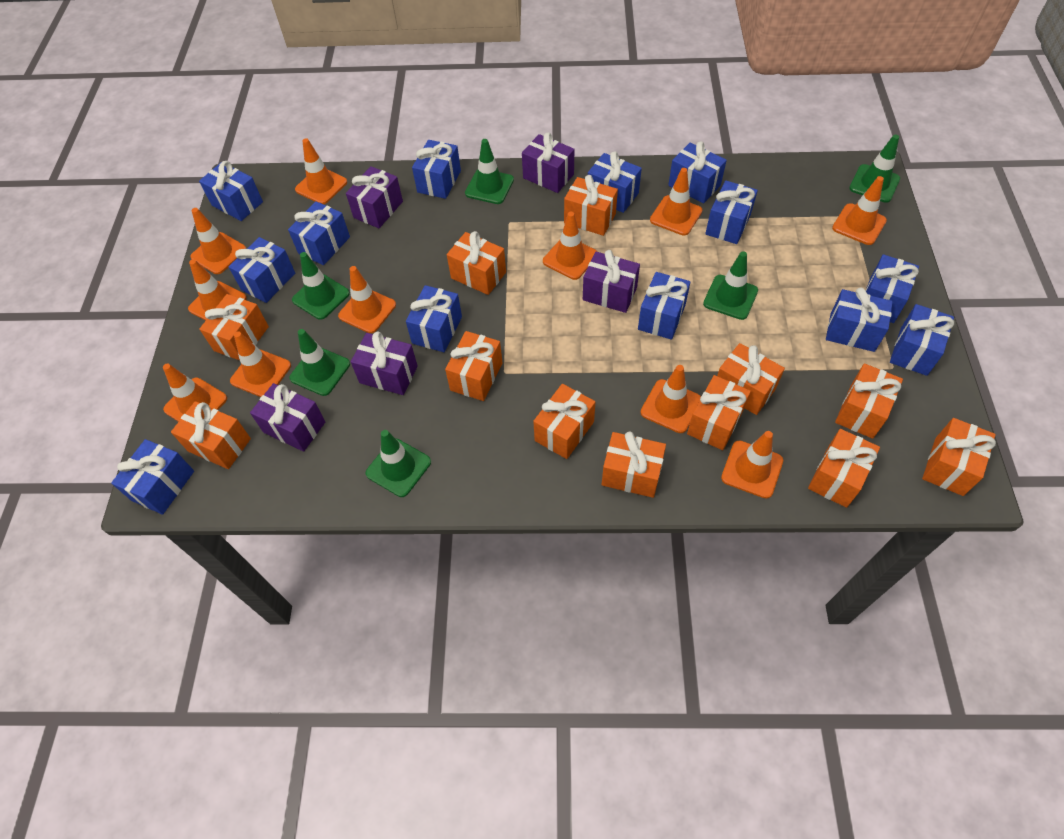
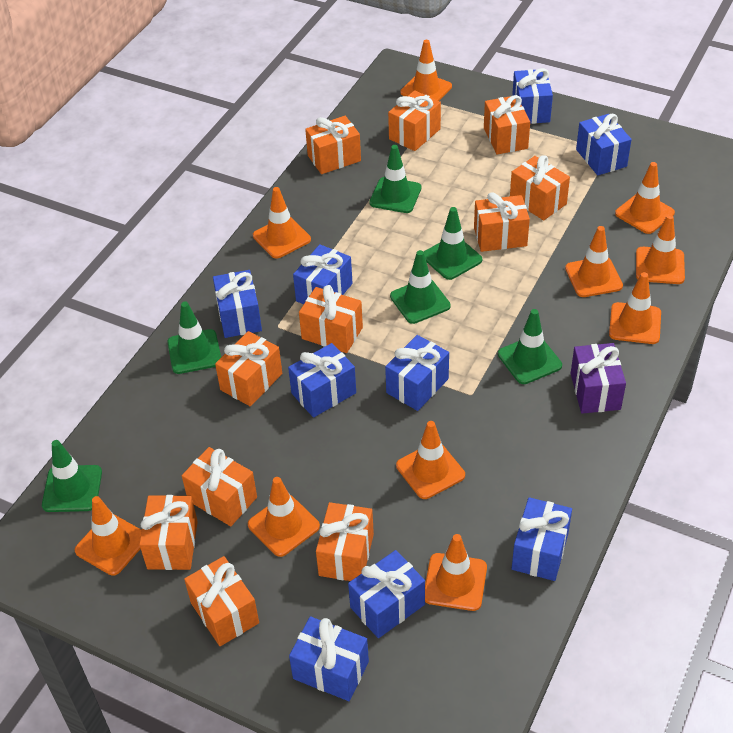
blue gift: 13 -> 9
orange gift: 12 -> 11
orange traffic cone: 11 -> 10
purple gift: 5 -> 1

